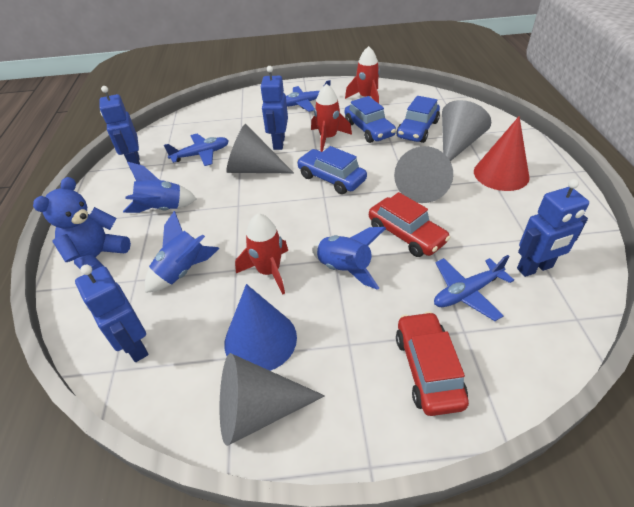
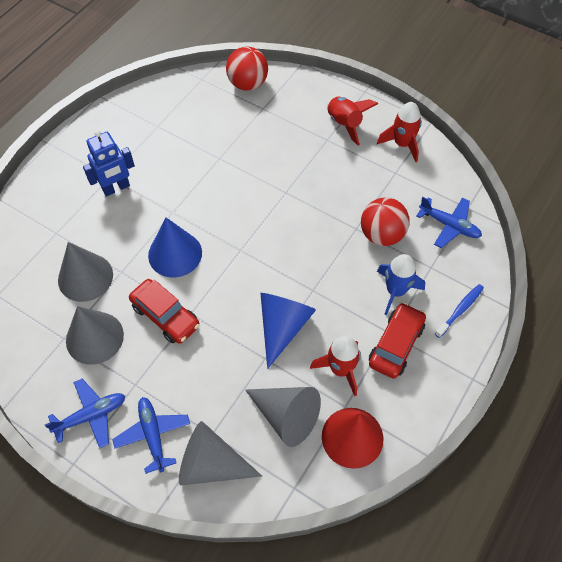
blue car: 3 -> 0
blue cone: 1 -> 2
blue robot: 4 -> 1
blue rocket: 3 -> 1
blue teddy bear: 1 -> 0
blue toothbrush: 0 -> 1
red ball: 0 -> 2

